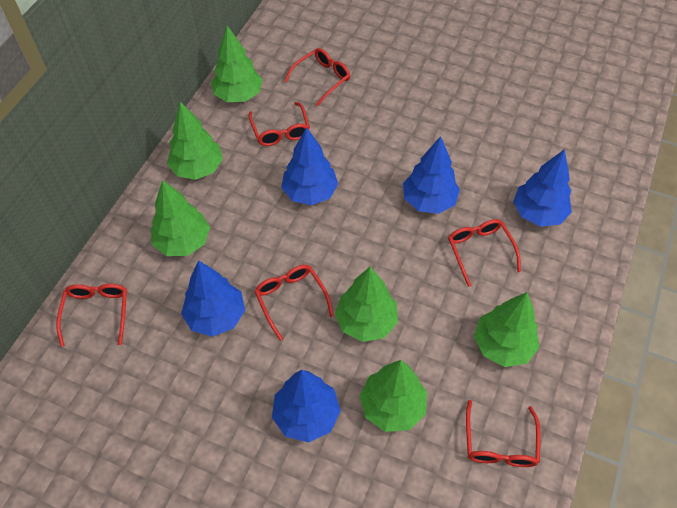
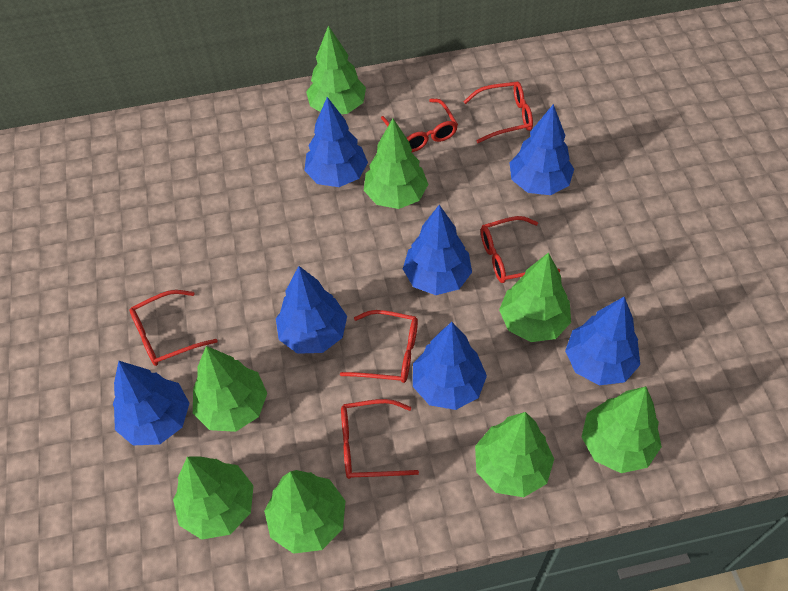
blue tree: 5 -> 7
green tree: 6 -> 8

